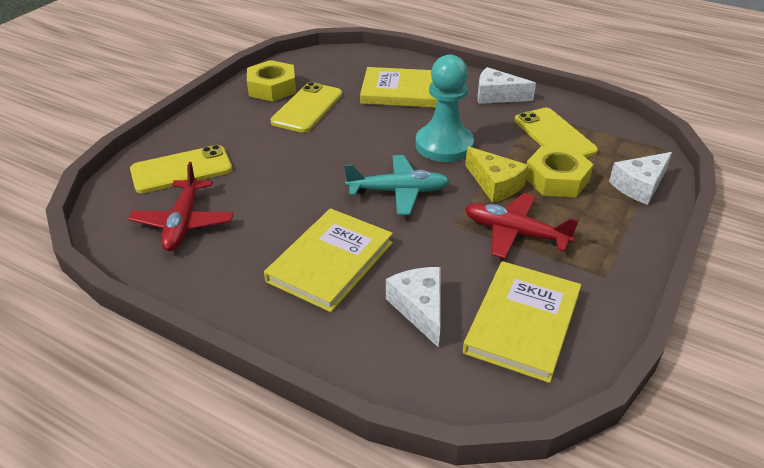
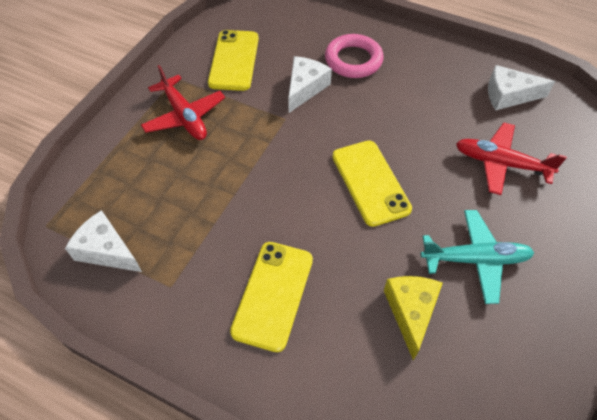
pink ring: 0 -> 1
turquoise pawn: 1 -> 0
yellow book: 3 -> 0
yellow nut: 2 -> 0

